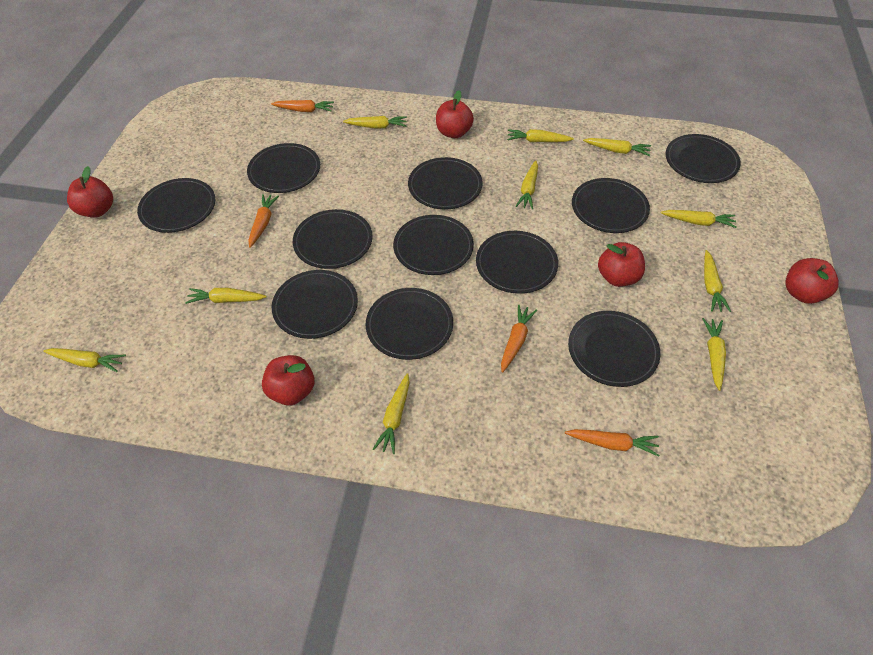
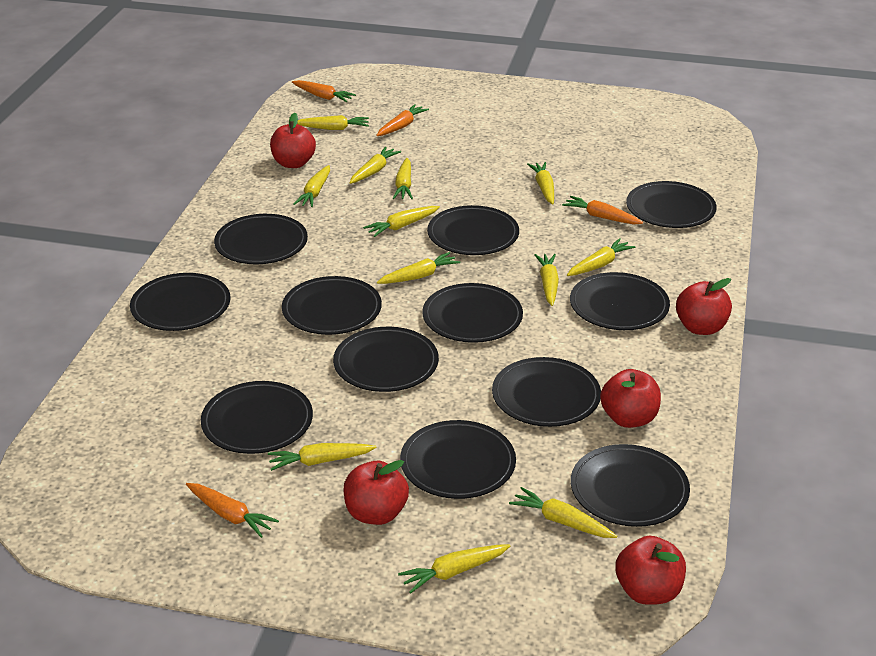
black plate: 11 -> 12
yellow carrot: 10 -> 12

